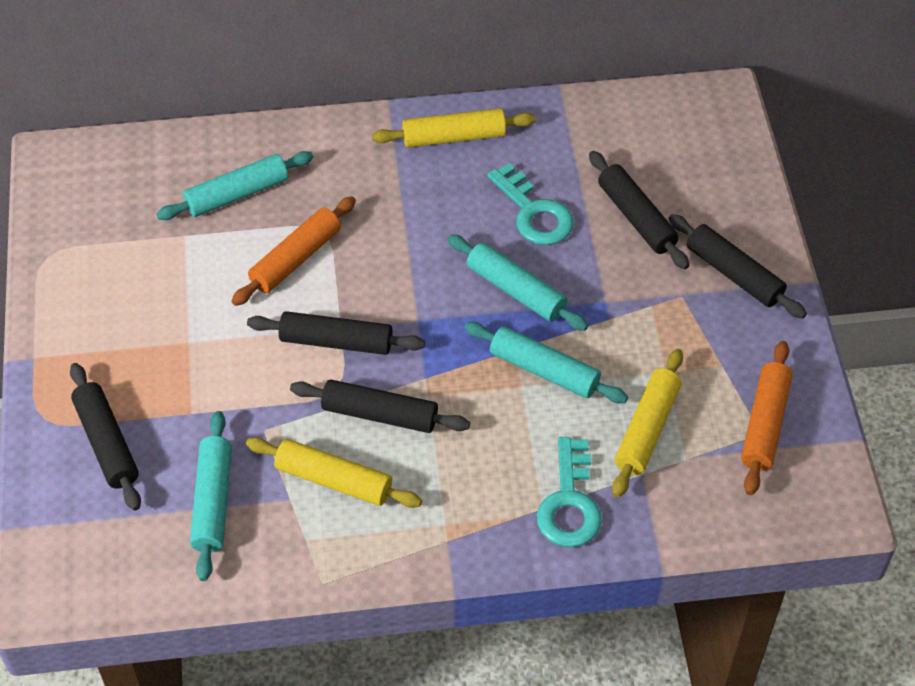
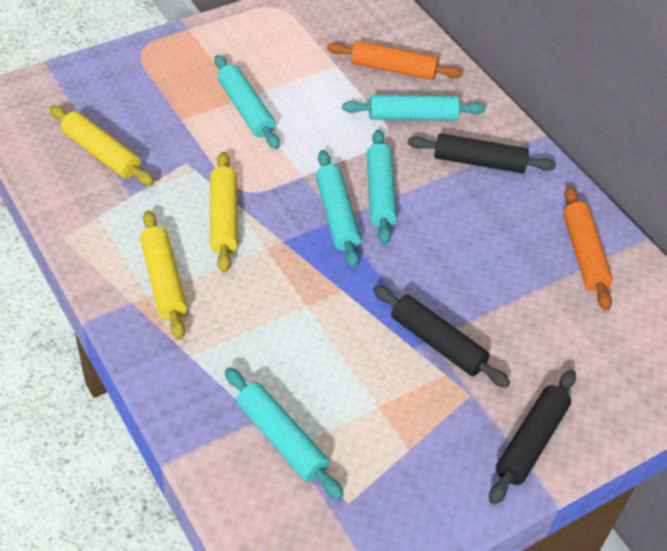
black rolling pin: 5 -> 3
turquoise key: 2 -> 0
turquoise rolling pin: 4 -> 5

